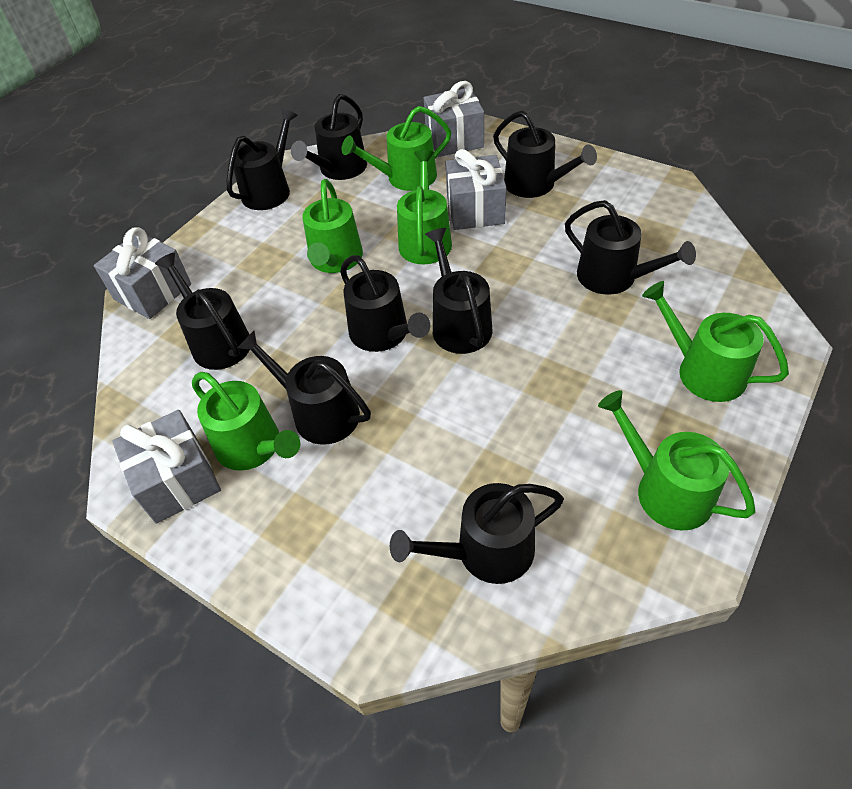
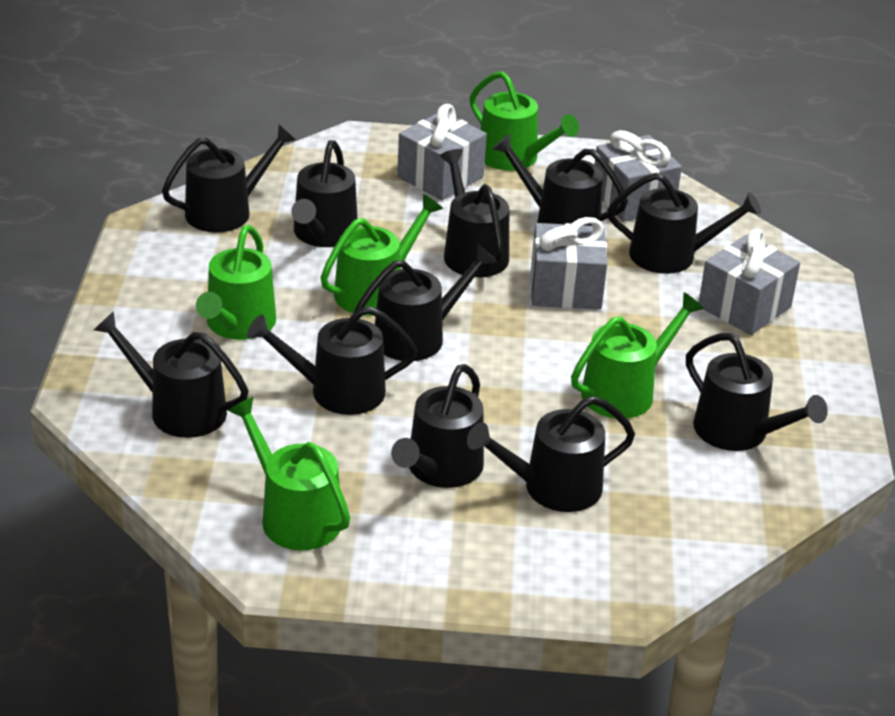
black watering can: 9 -> 11
green watering can: 6 -> 5

